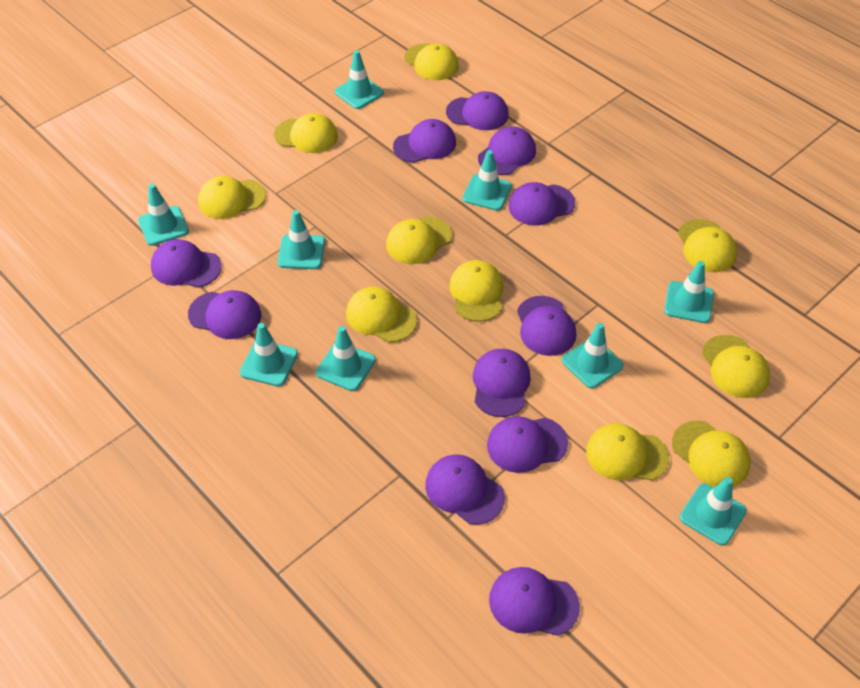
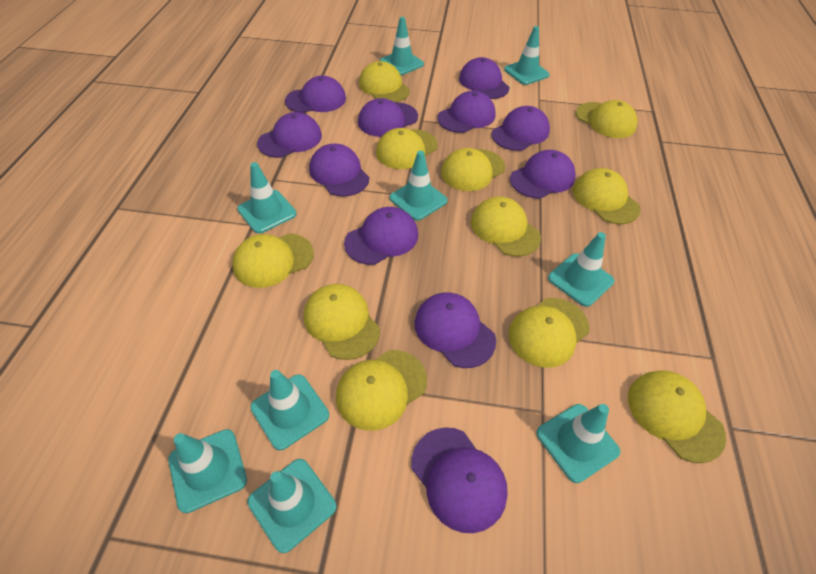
yellow cap: 10 -> 11

